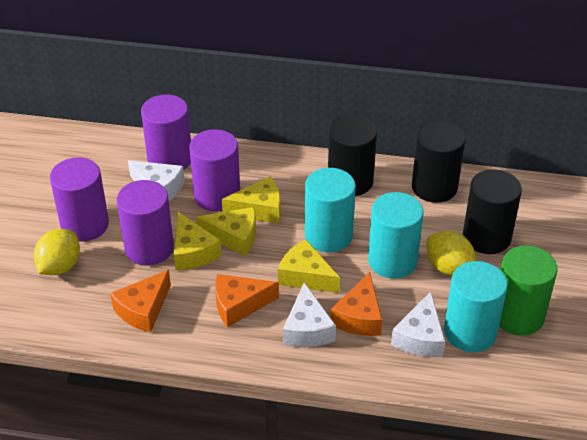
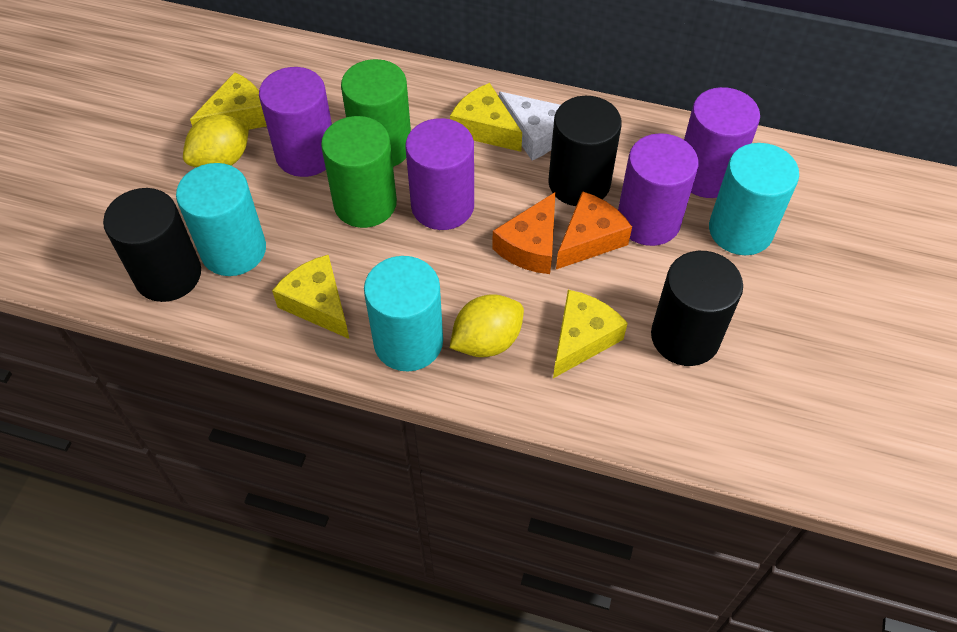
green cylinder: 1 -> 2
orange cheese: 3 -> 2
white cheese: 3 -> 1

